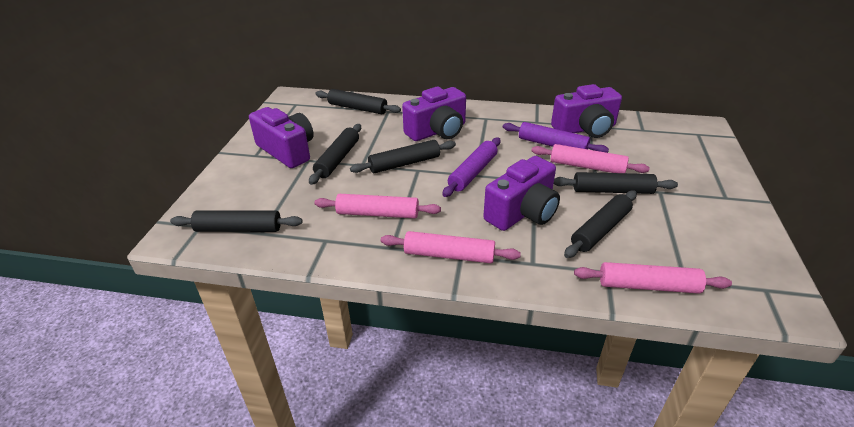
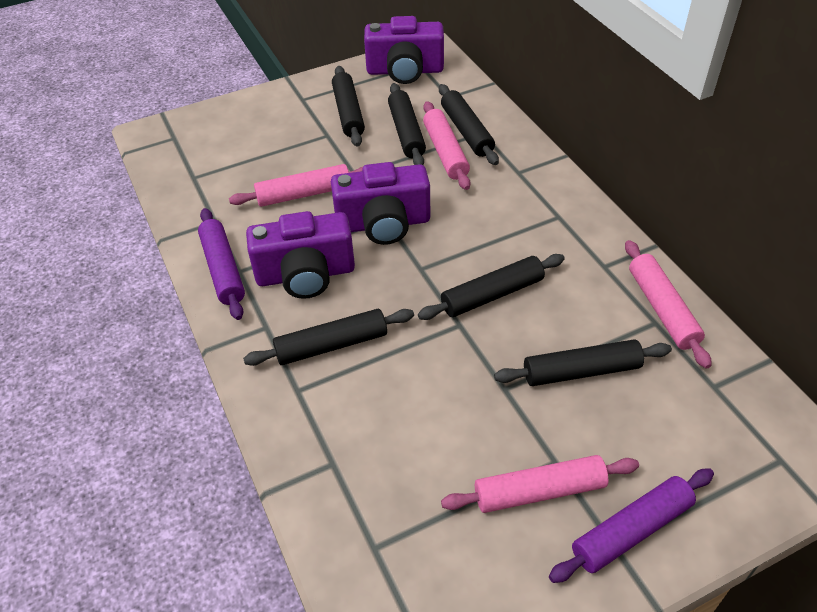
purple camera: 4 -> 3

